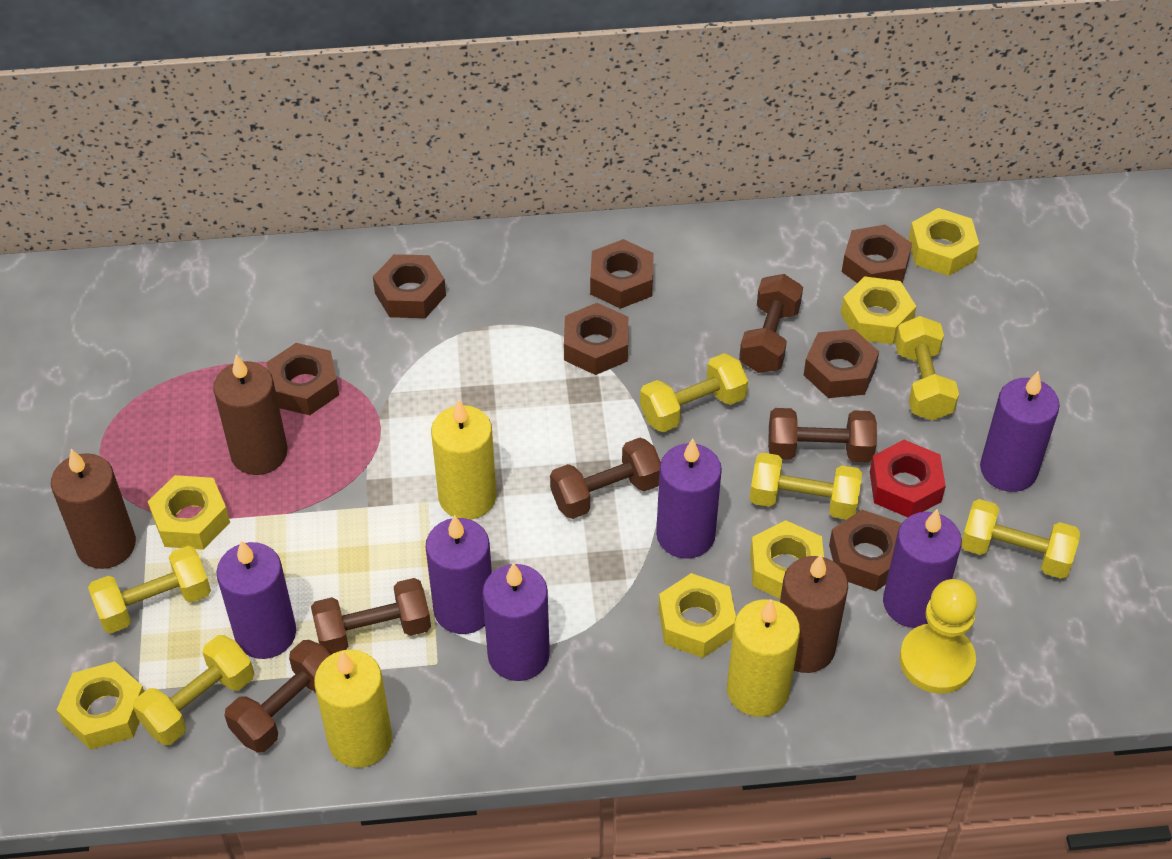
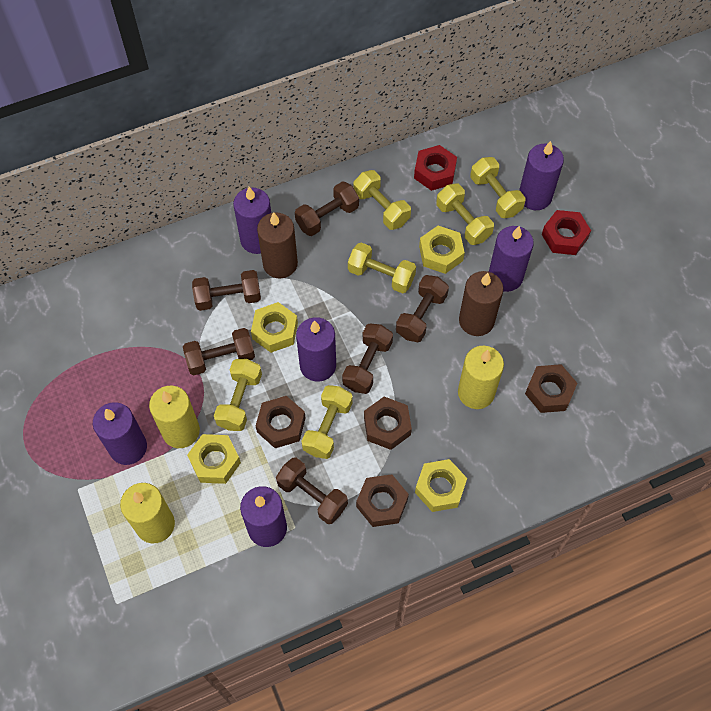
brown candle: 3 -> 2
brown dumbbell: 5 -> 6
brown nut: 7 -> 4
red nut: 1 -> 2
yellow nut: 6 -> 4
yellow pawn: 1 -> 0

